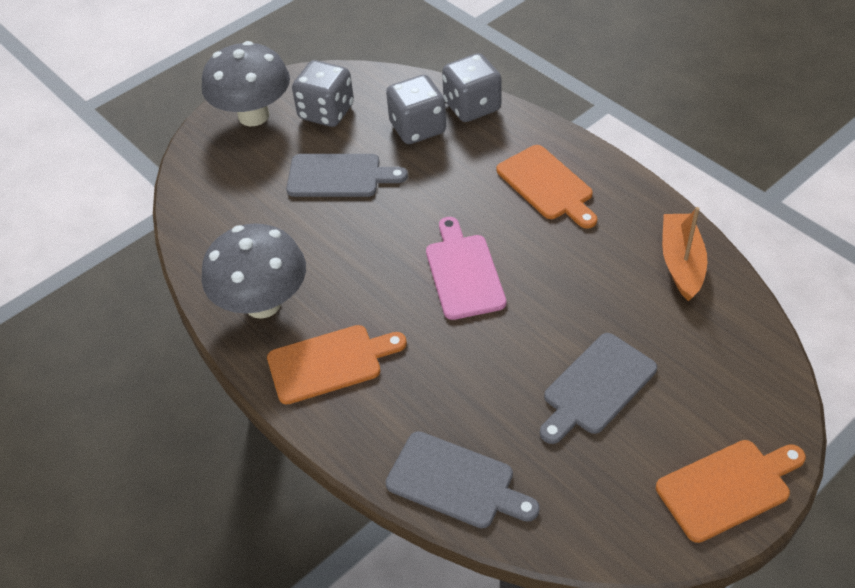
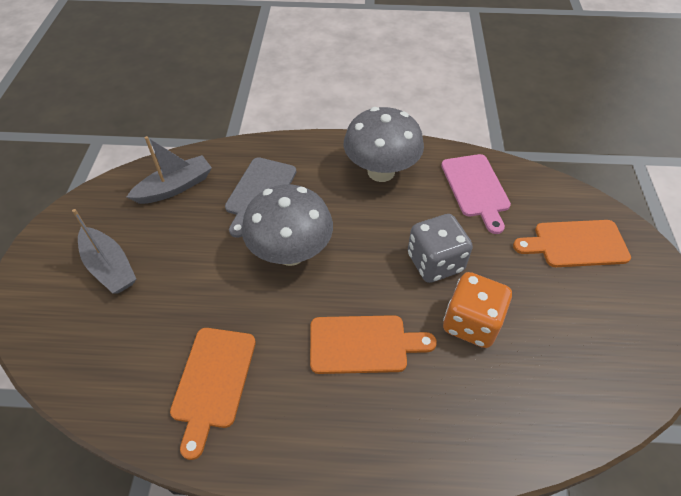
grey boat: 0 -> 2
grey cutting board: 3 -> 1
grey dice: 3 -> 1
orange boat: 1 -> 0
orange dice: 0 -> 1

